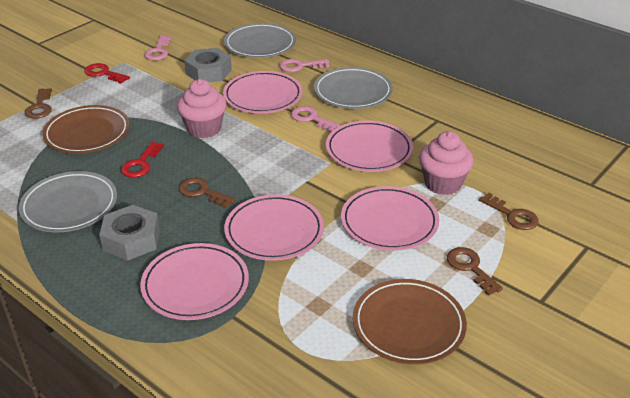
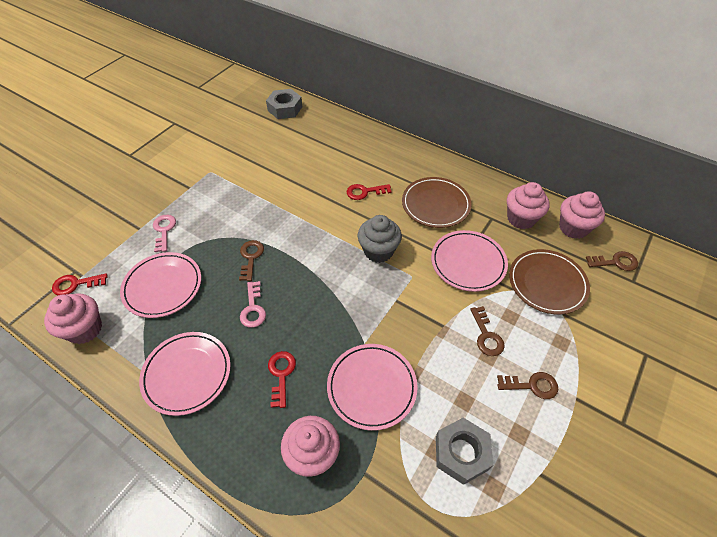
grey cupcake: 0 -> 1
grey plate: 3 -> 0
pink cupcake: 2 -> 4
pink key: 3 -> 2
pink plate: 5 -> 4
red key: 2 -> 3

